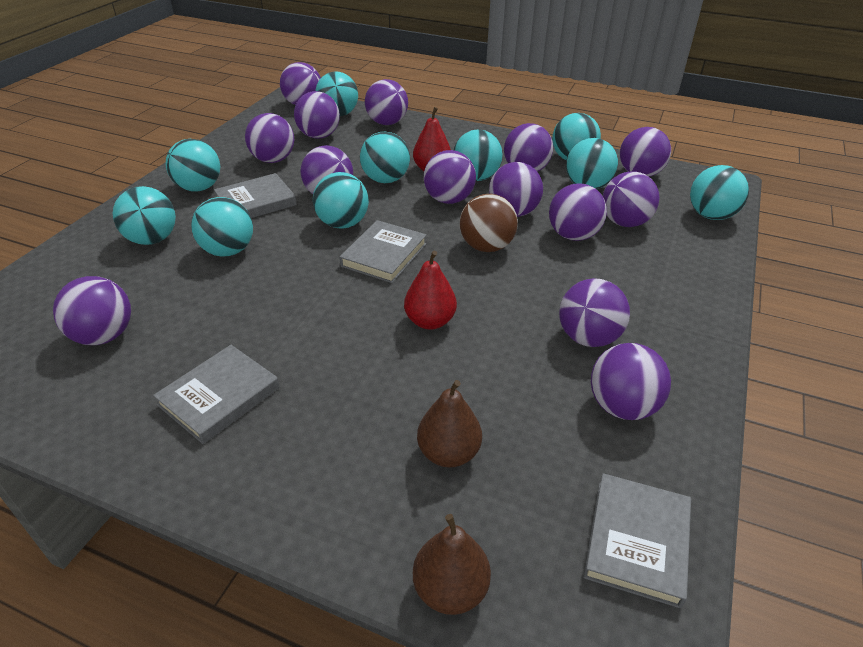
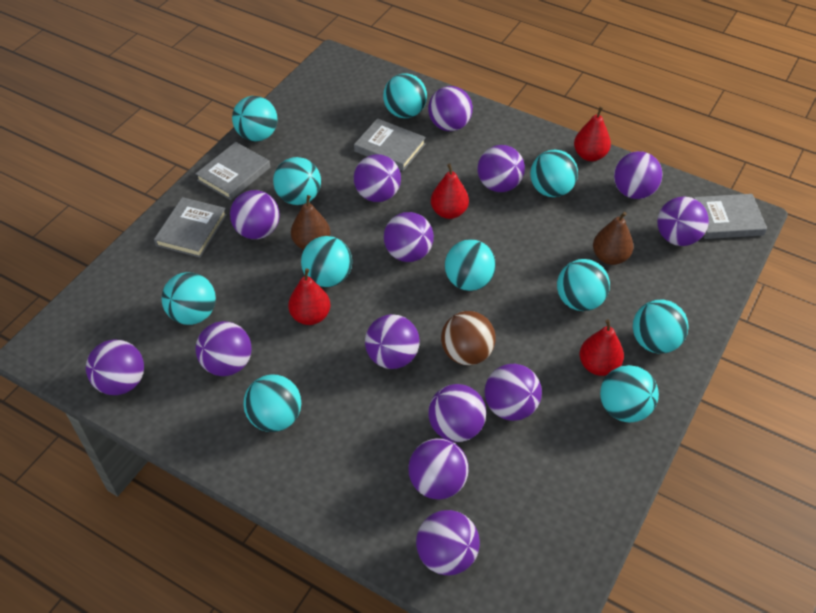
red pear: 2 -> 4
turquoise ball: 10 -> 11

